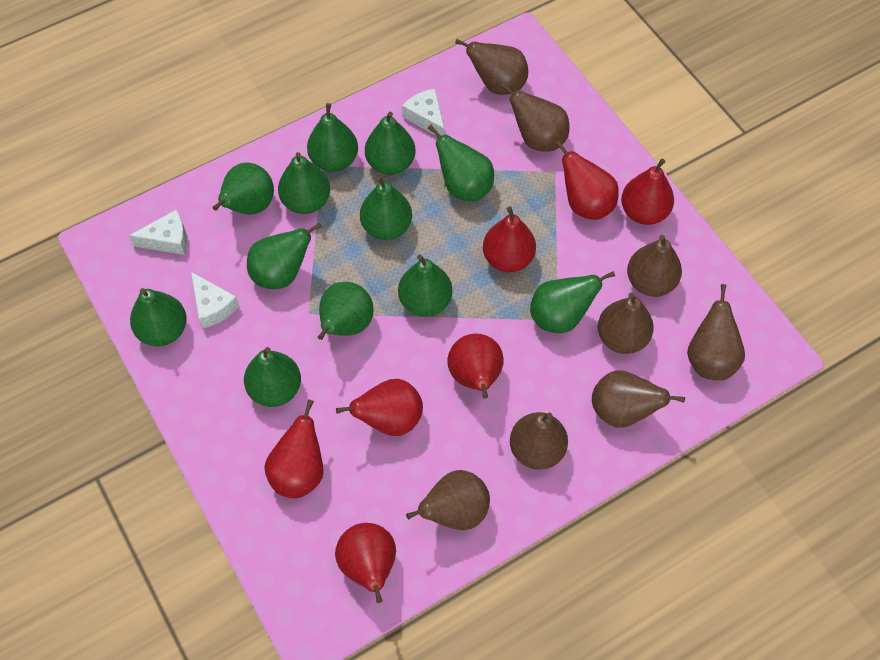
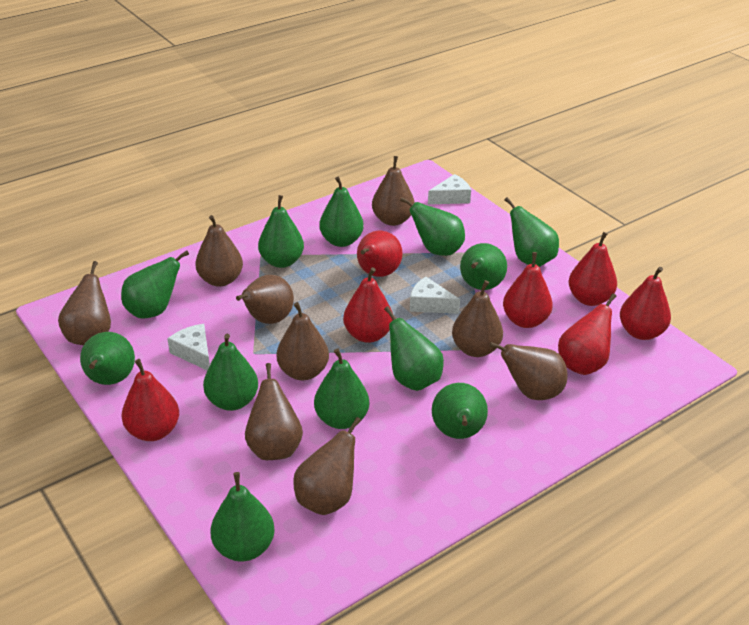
brown pear: 8 -> 9

